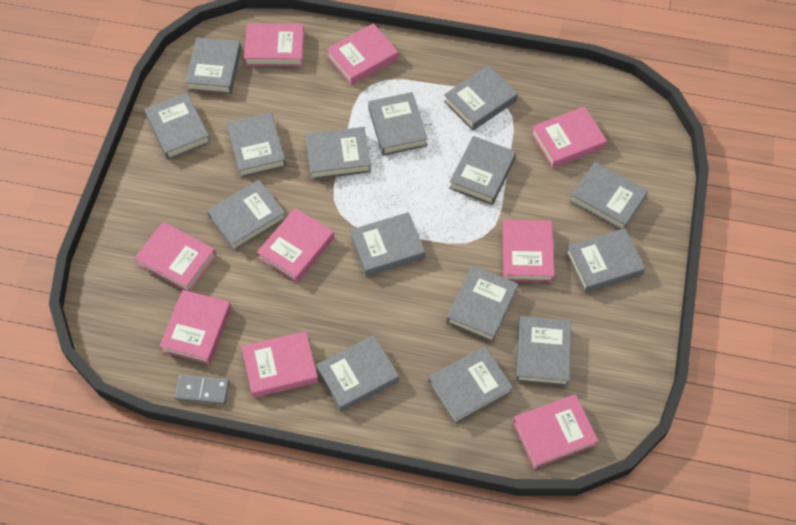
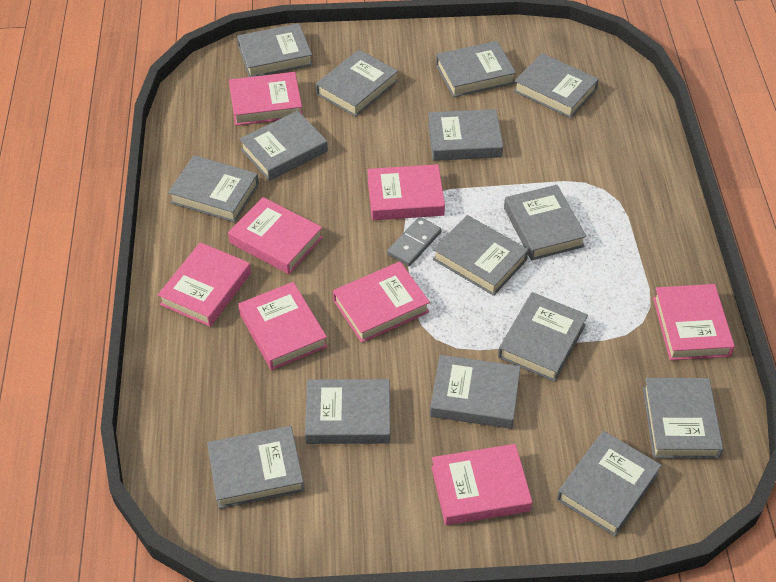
pink book: 9 -> 8

